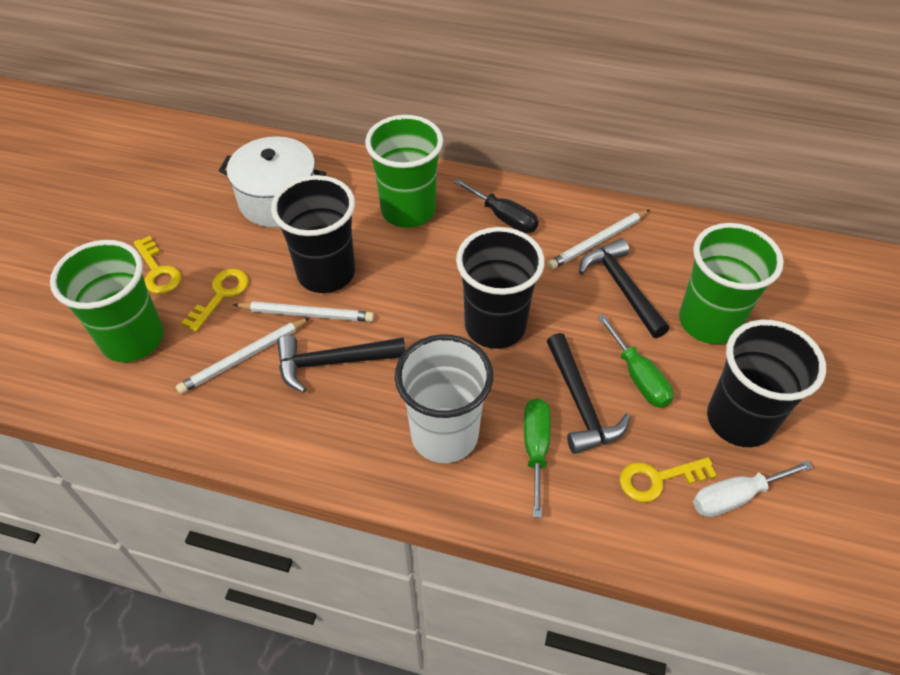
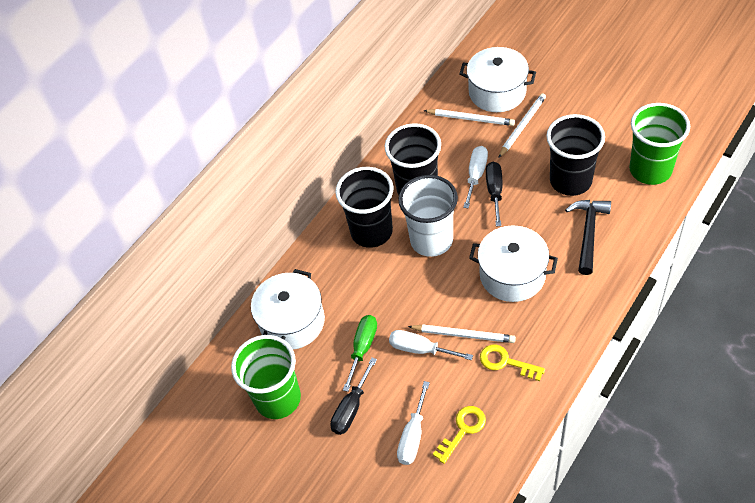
black hammer: 3 -> 1
black screwdriver: 1 -> 2
green cup: 3 -> 2
green screwdriver: 2 -> 1
white pot: 1 -> 3
white screwdriver: 1 -> 3
yellow key: 3 -> 2

